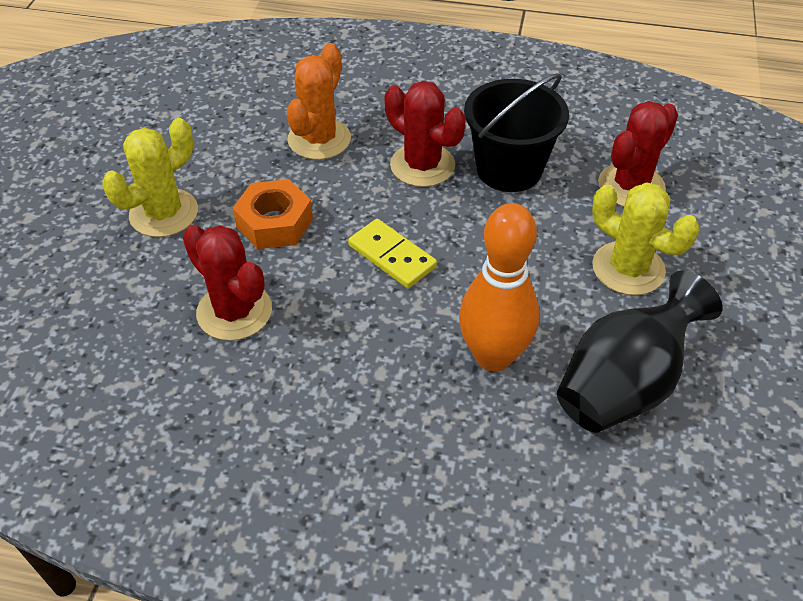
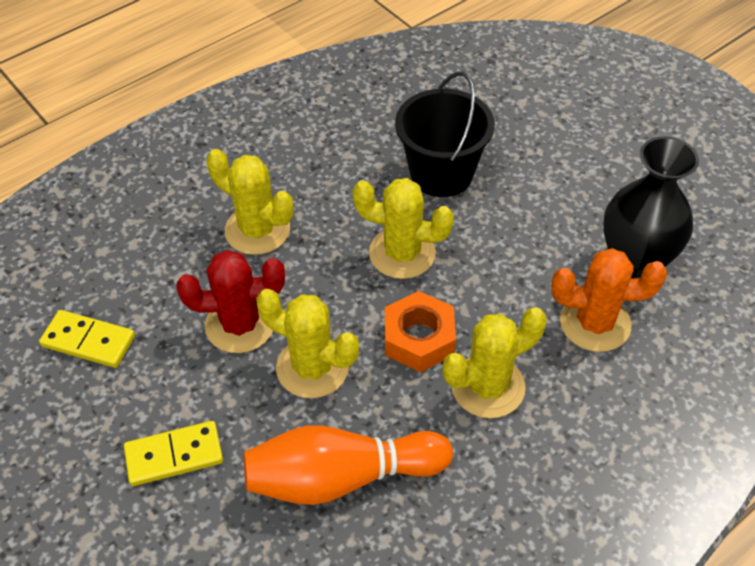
red cactus: 3 -> 1
yellow cactus: 2 -> 4
yellow domino: 1 -> 2

